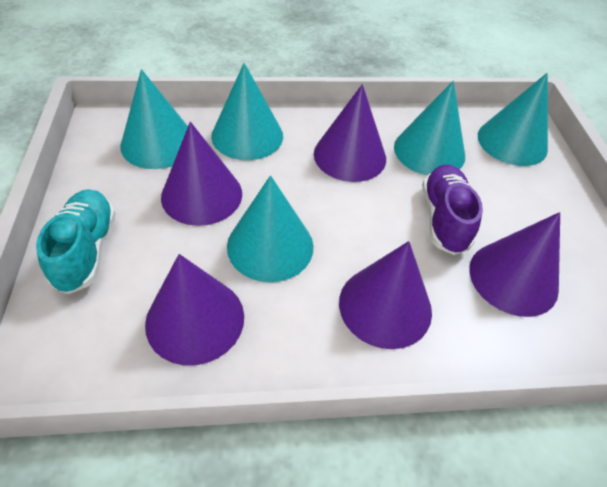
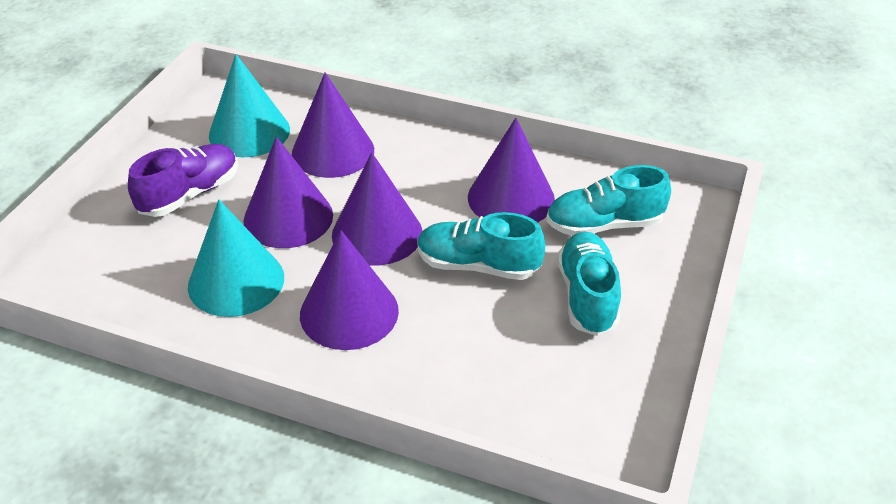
turquoise cone: 5 -> 2
turquoise shoe: 1 -> 3

